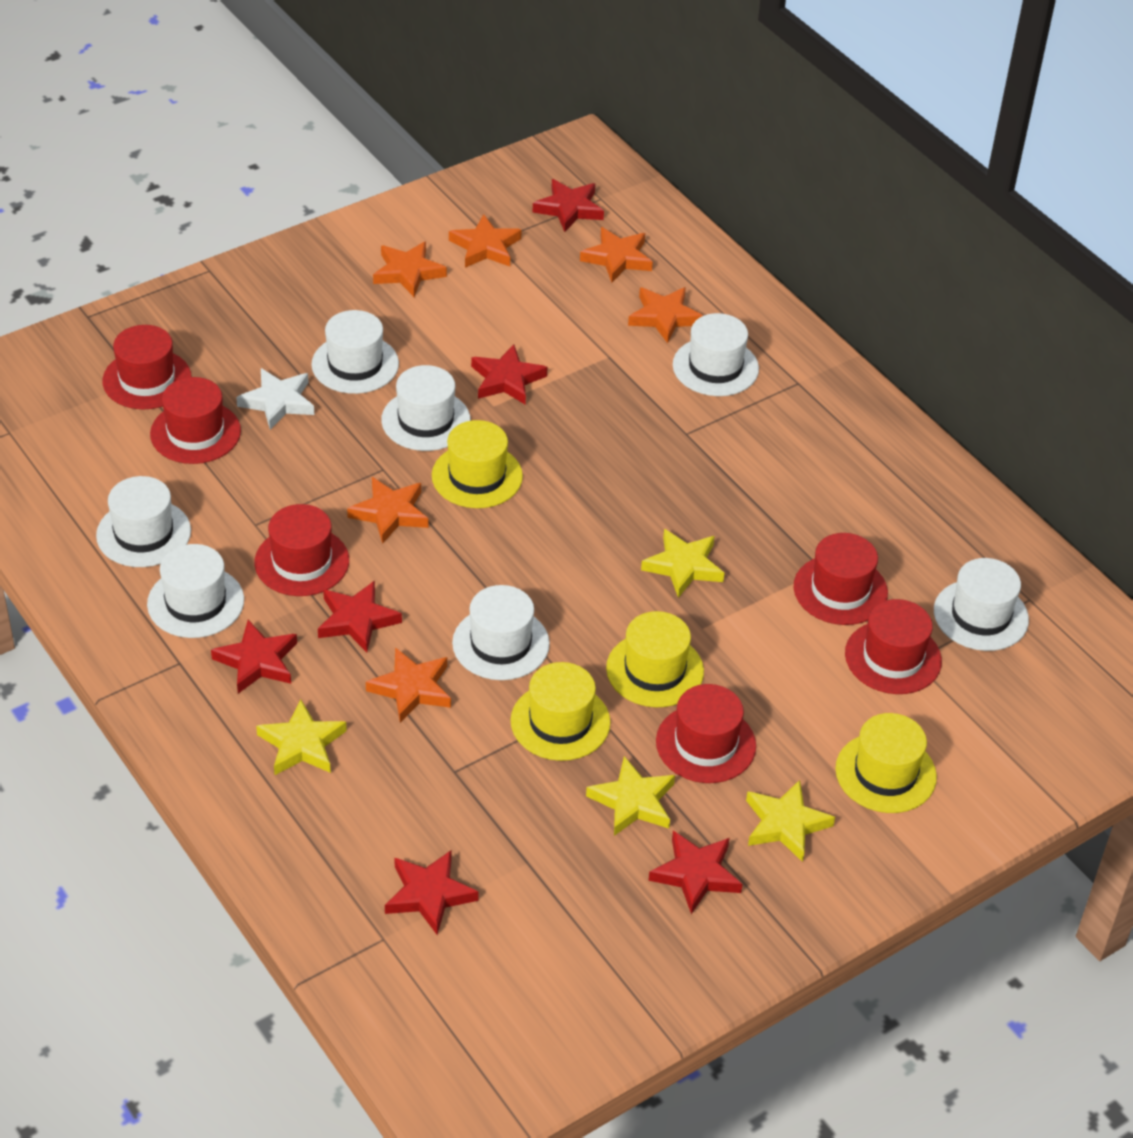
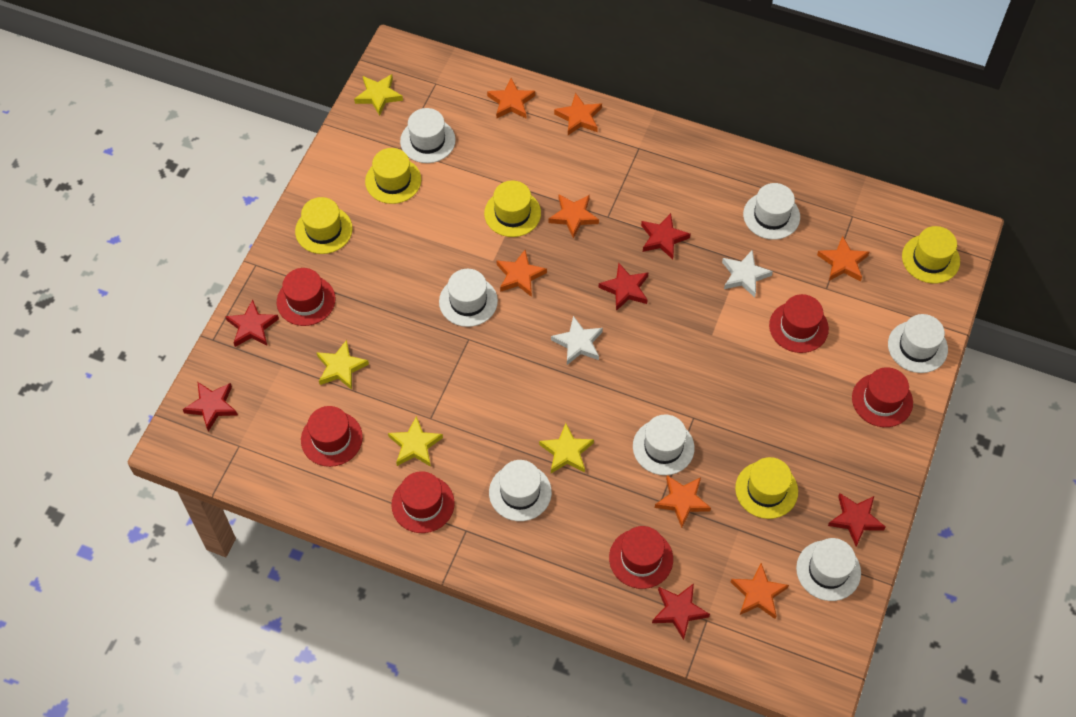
orange star: 6 -> 7
white star: 1 -> 2
yellow hat: 4 -> 5

